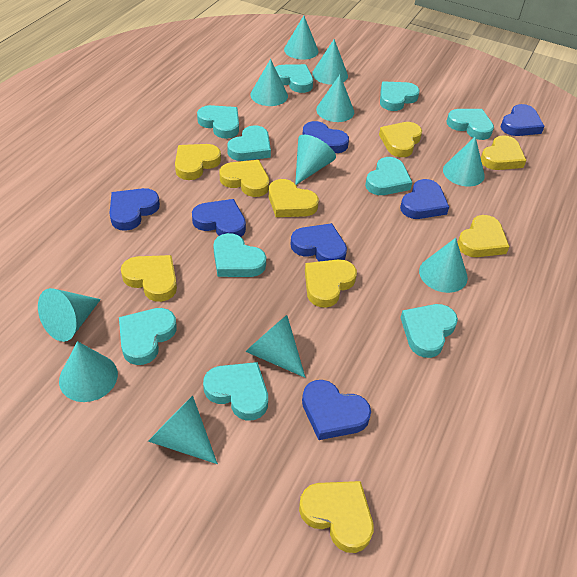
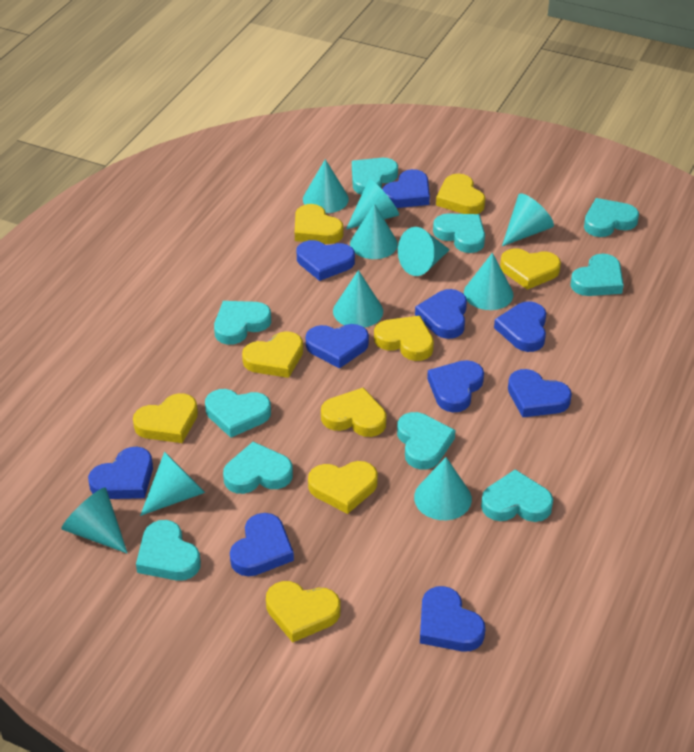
blue heart: 7 -> 10
turquoise cone: 11 -> 10

